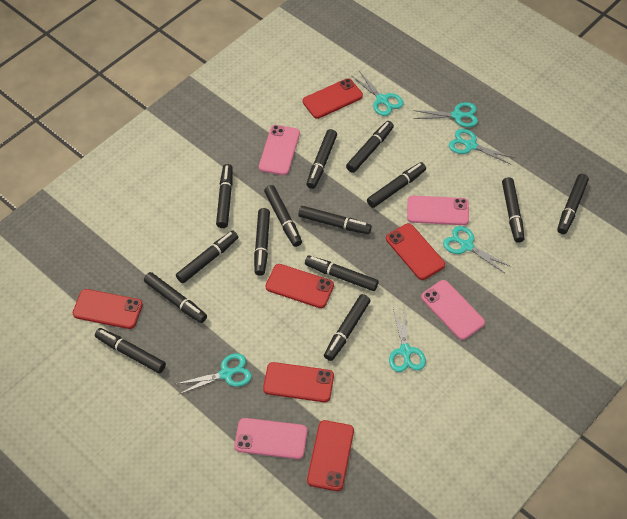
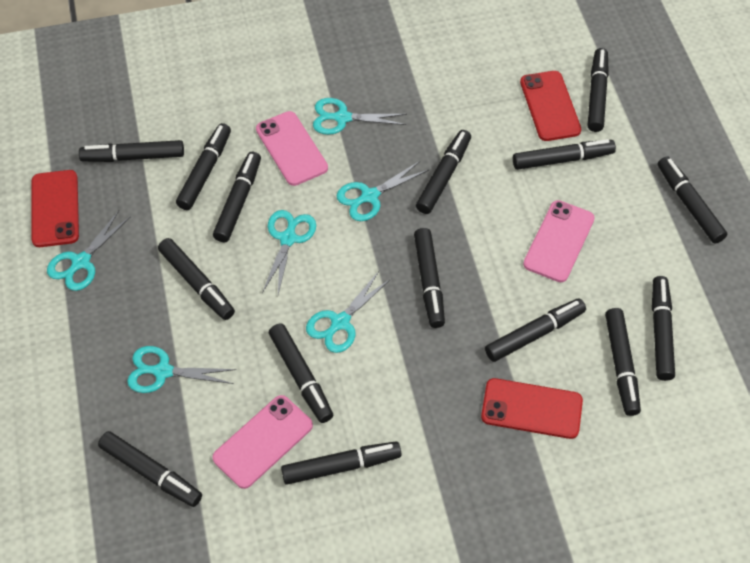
black marker: 14 -> 15
pink phone: 4 -> 3
red phone: 6 -> 3

